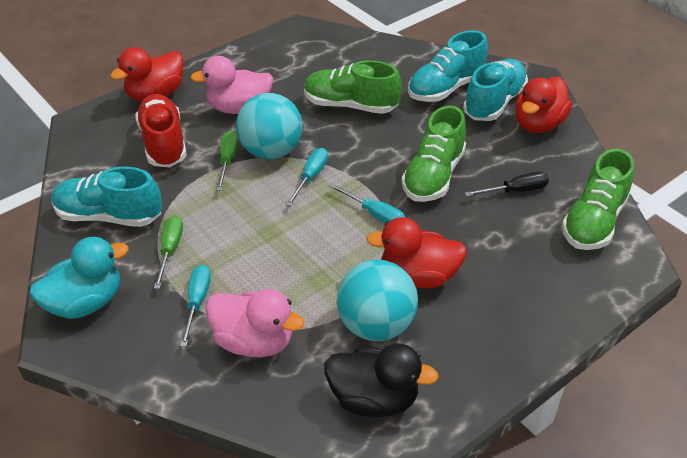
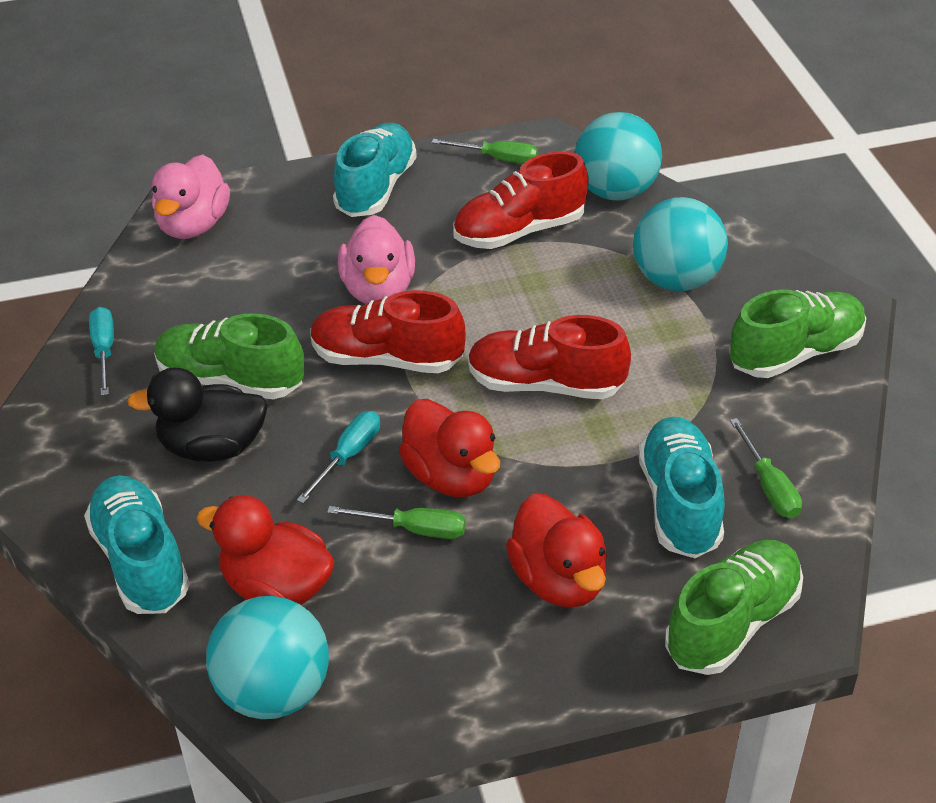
black screwdriver: 1 -> 0
green screwdriver: 2 -> 3
red shoe: 1 -> 3
turquoise ball: 2 -> 3
turquoise duck: 1 -> 0
turquoise screwdriver: 3 -> 2

